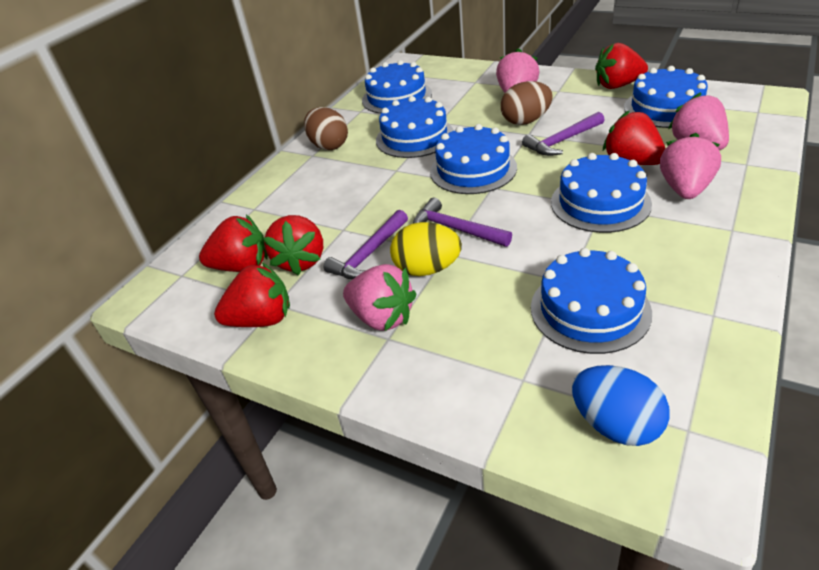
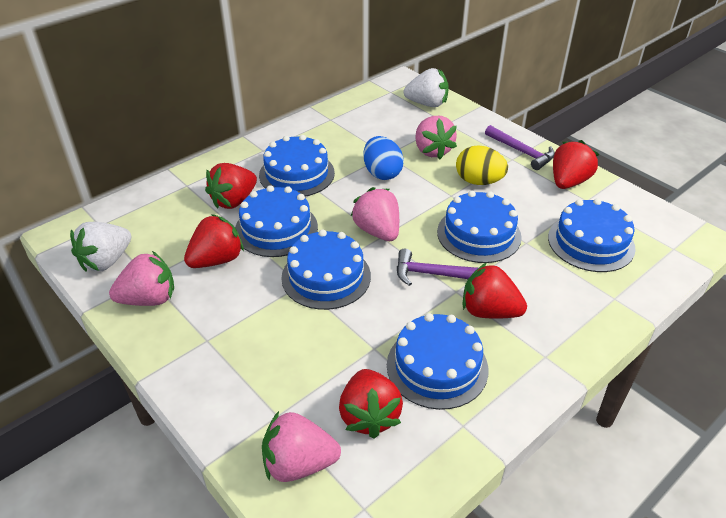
brown egg: 2 -> 0
purple hammer: 3 -> 2
white strawberry: 0 -> 2

